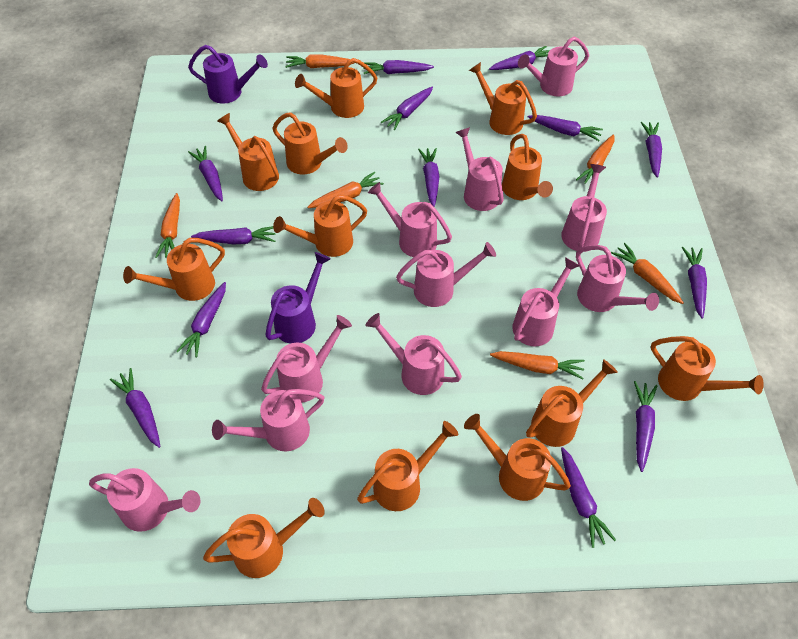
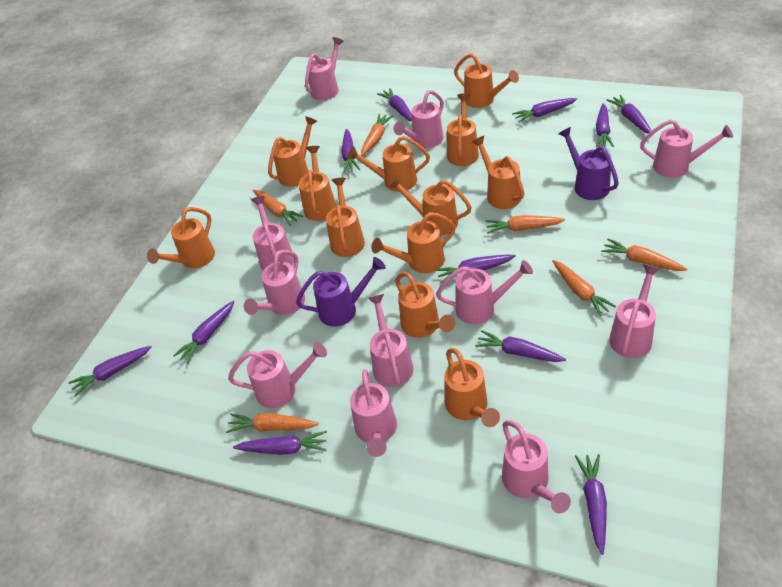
purple carrot: 13 -> 11

